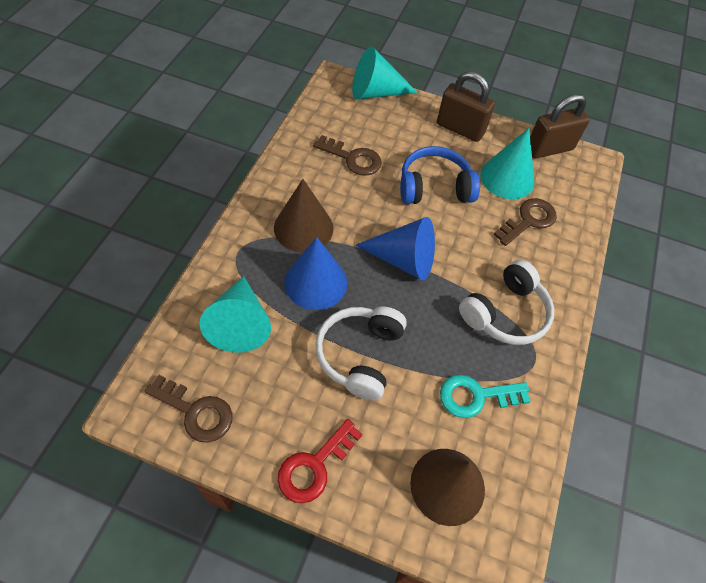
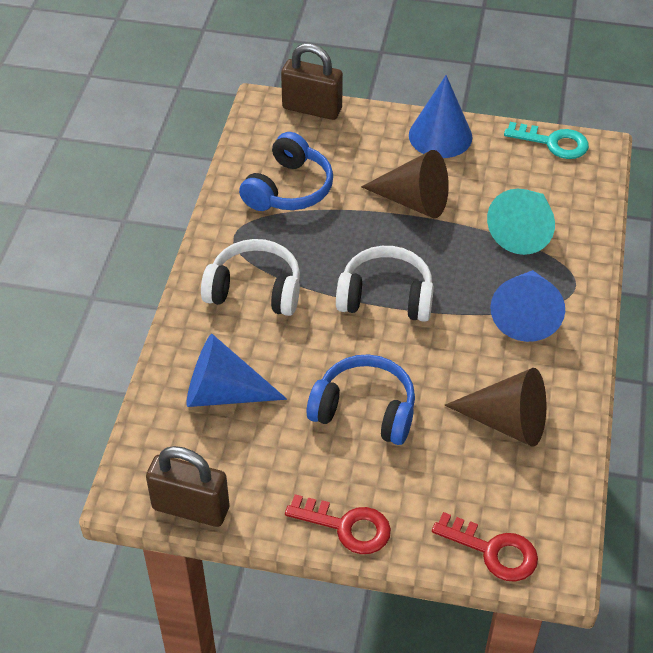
blue cone: 2 -> 3
blue headphones: 1 -> 2
brown key: 3 -> 0
red key: 1 -> 2
turquoise cone: 3 -> 1

